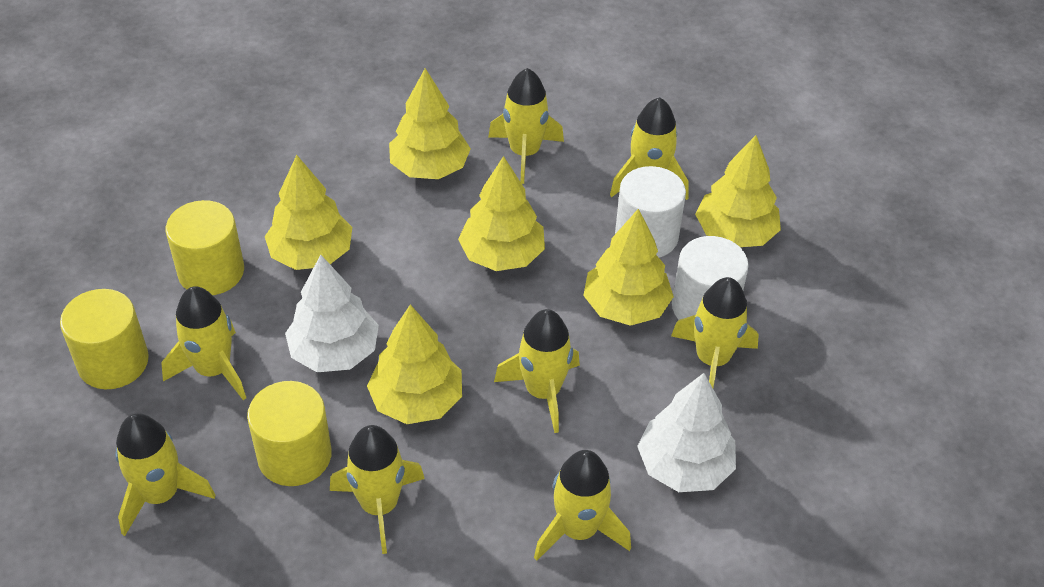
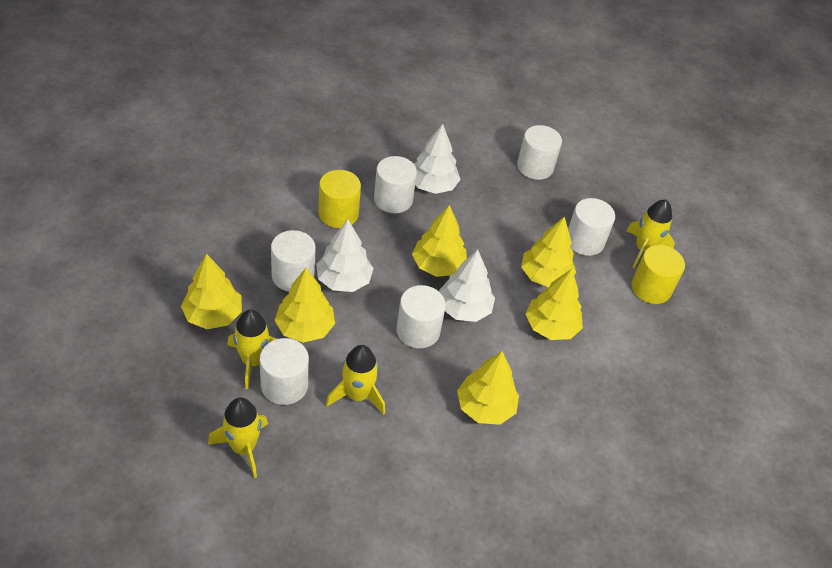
white cylinder: 2 -> 6
white tree: 2 -> 3
yellow cylinder: 3 -> 2
yellow rocket: 8 -> 4

